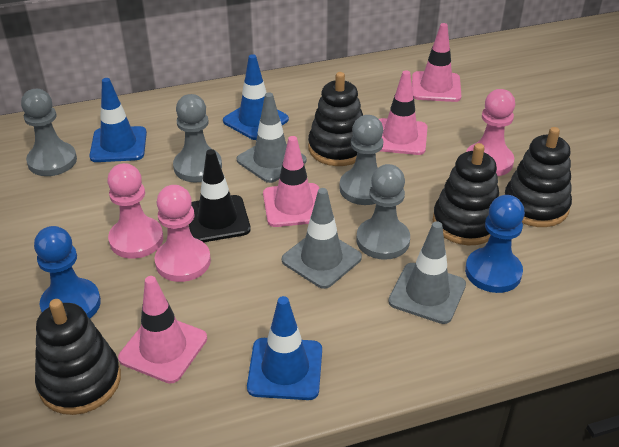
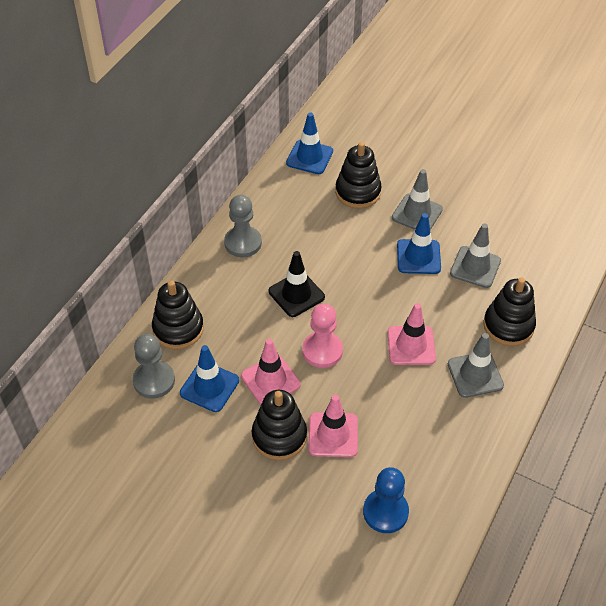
blue pawn: 2 -> 1
grey pawn: 4 -> 2
pink pawn: 3 -> 1
pink traffic cone: 4 -> 3

